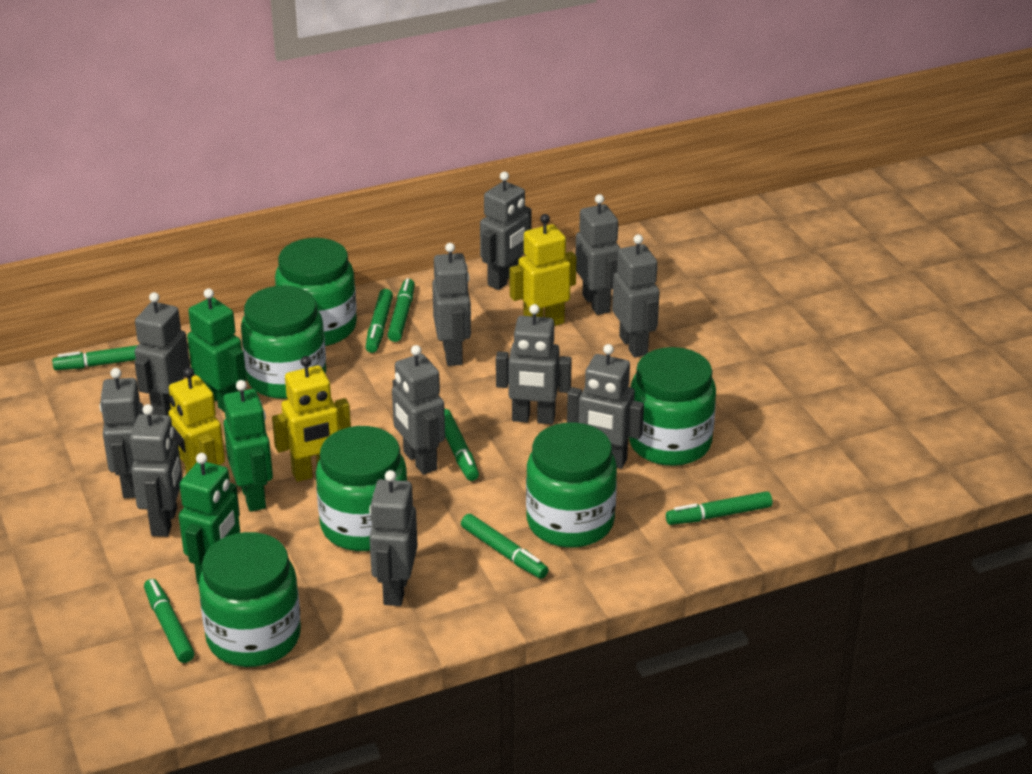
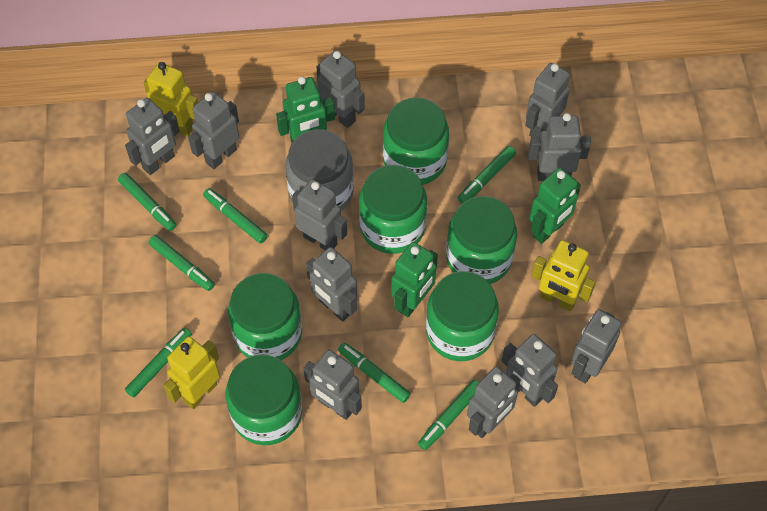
grey jar: 0 -> 1

